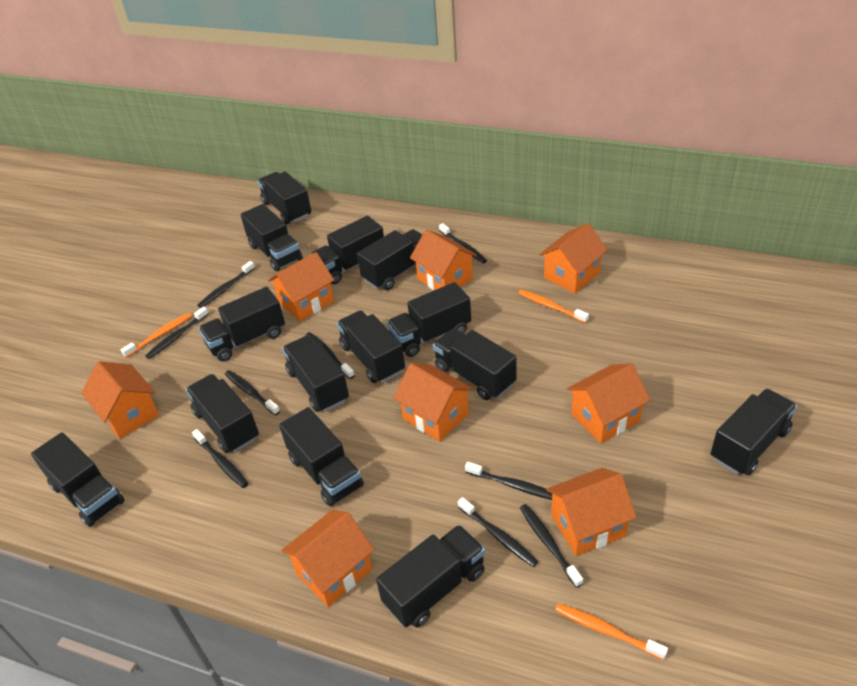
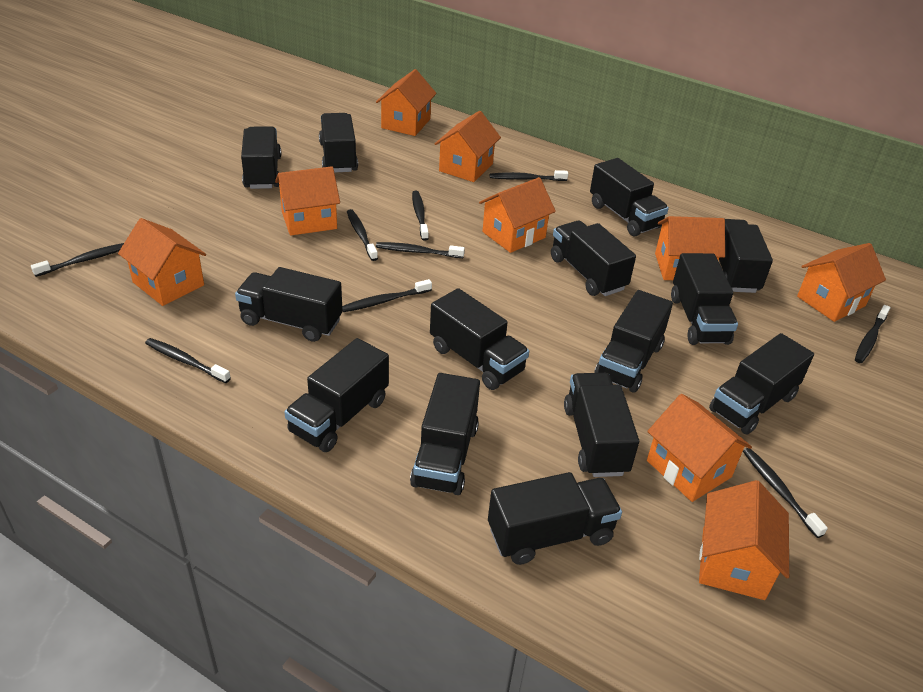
orange house: 8 -> 9
orange toothbrush: 3 -> 0

